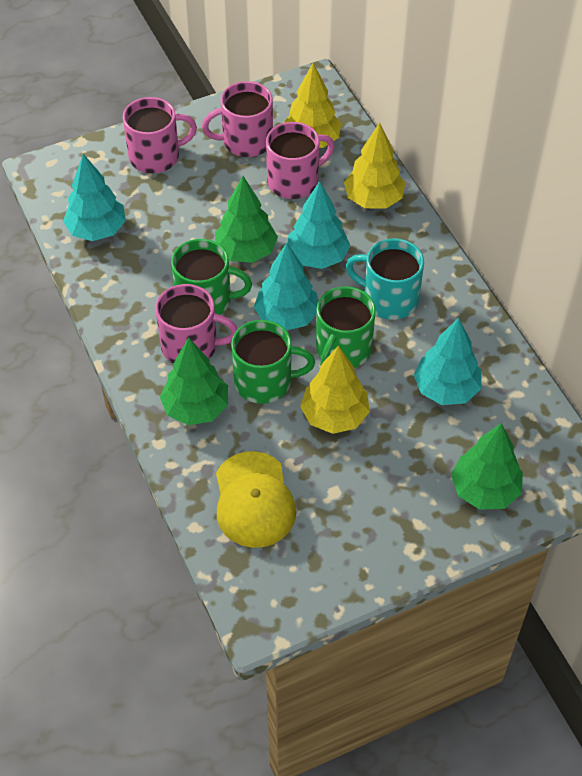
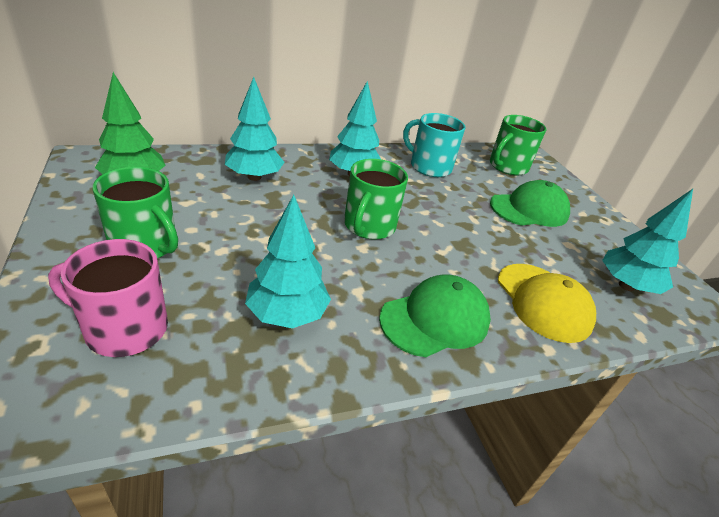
green cap: 0 -> 2
green tree: 3 -> 1
pink mug: 4 -> 1
yellow tree: 3 -> 0

